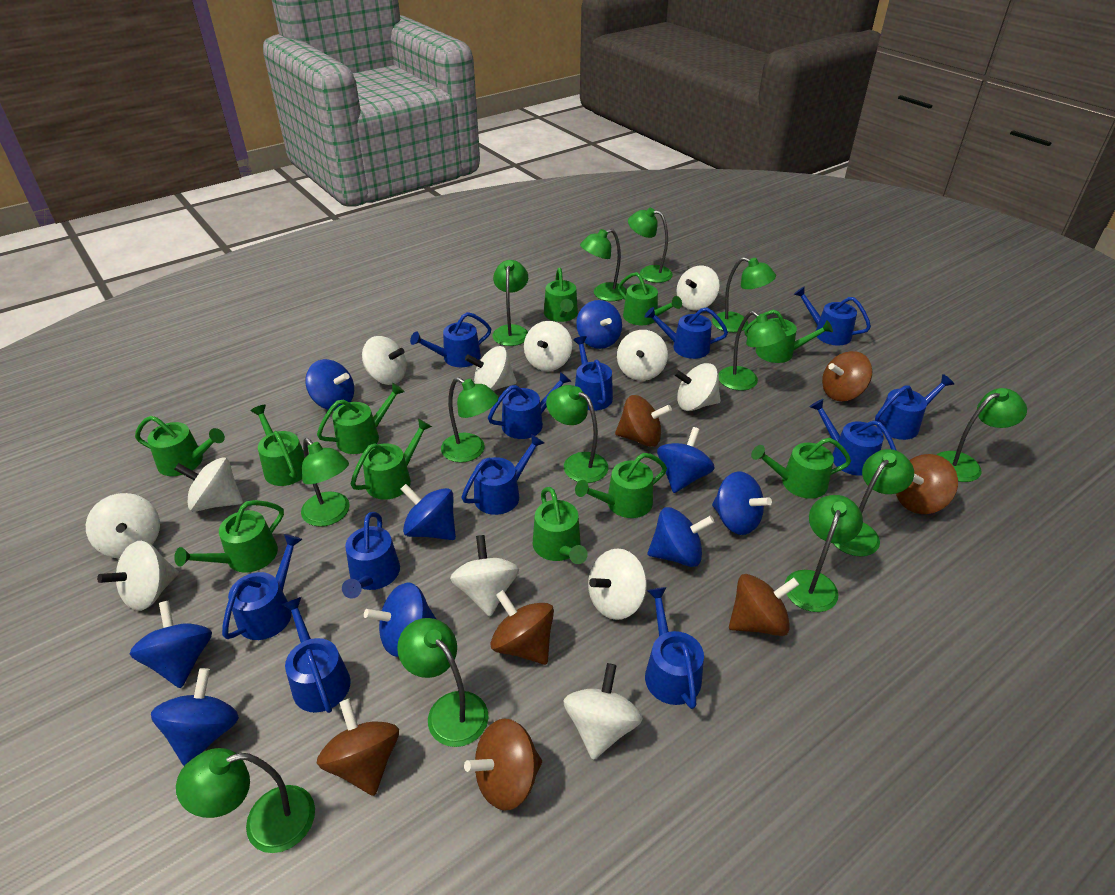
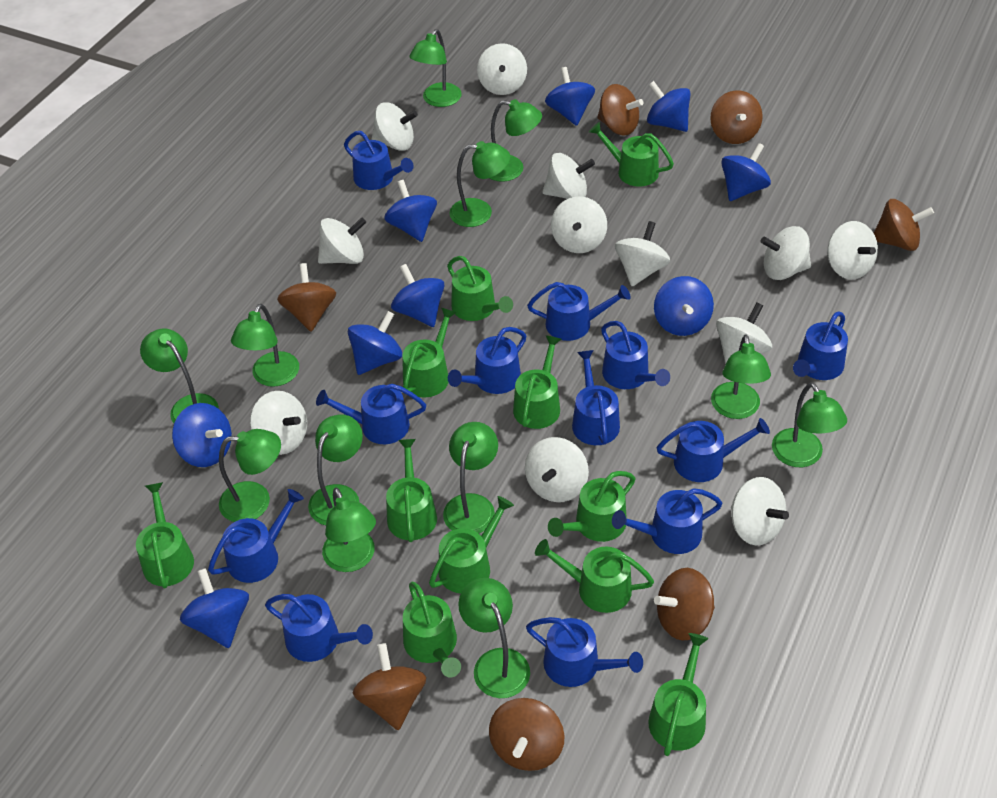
green lamp: 13 -> 12

